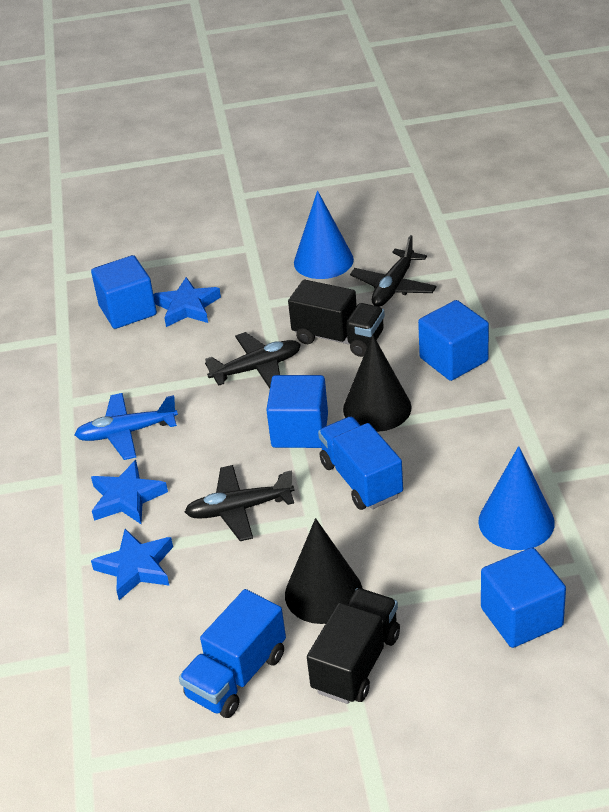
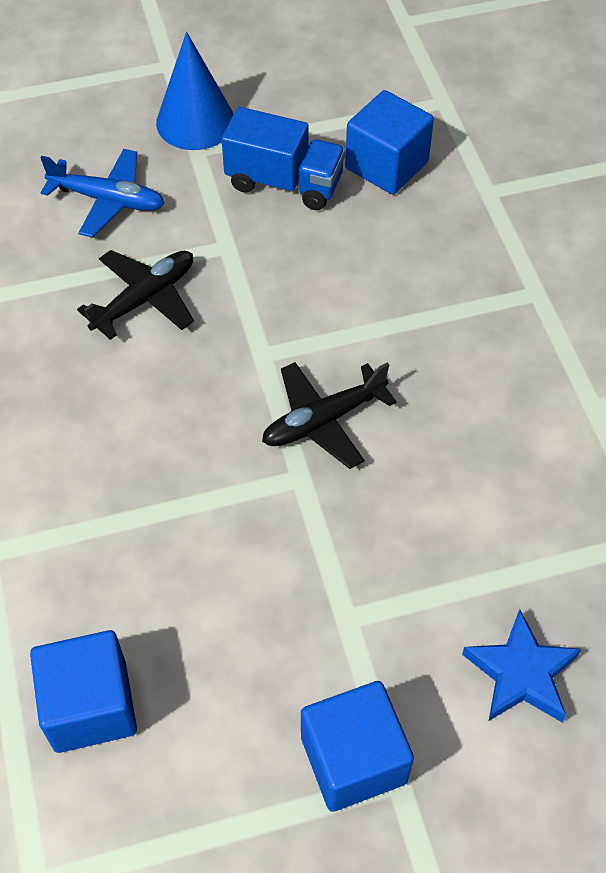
black cone: 2 -> 0
black plane: 3 -> 2
black truck: 2 -> 0
blue cone: 2 -> 1
blue cube: 4 -> 3
blue star: 3 -> 1
blue truck: 2 -> 1

